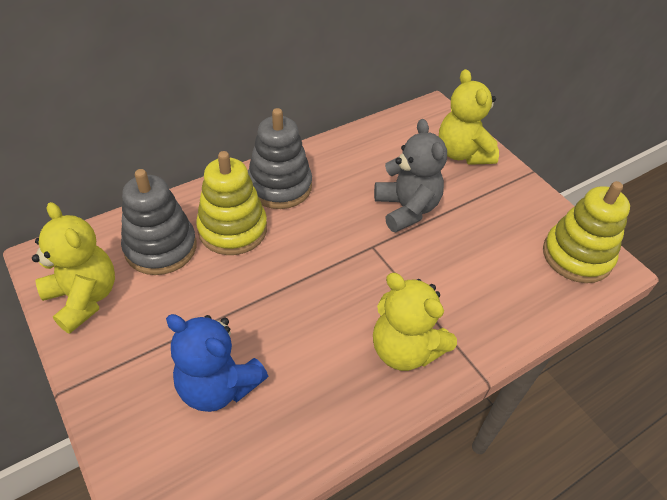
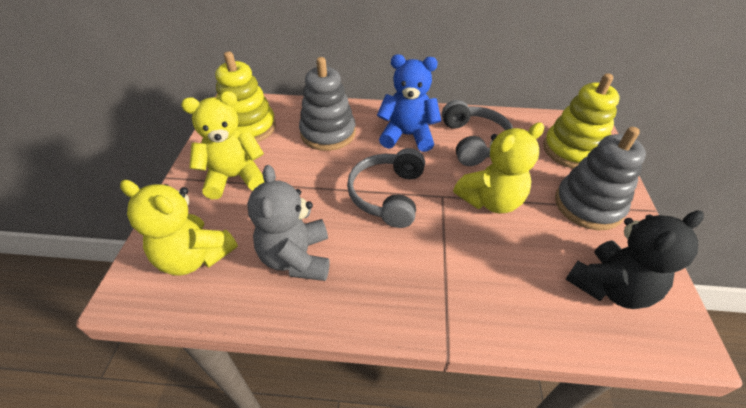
black teddy bear: 0 -> 1
grey headphones: 0 -> 2

